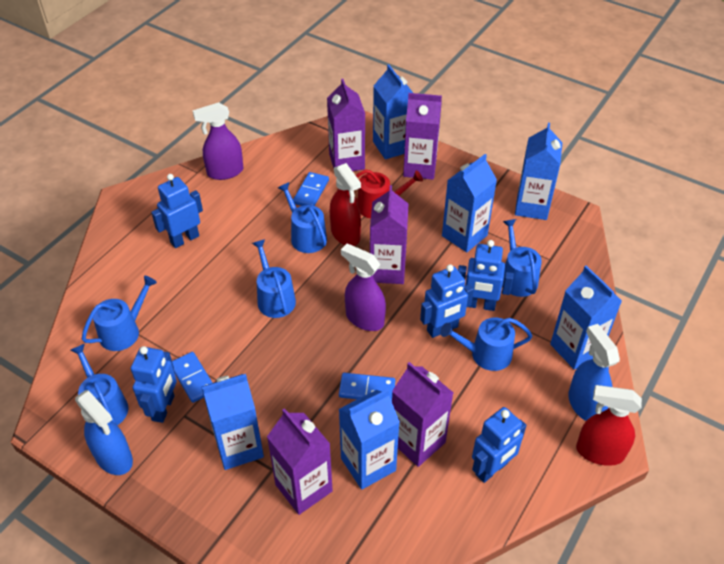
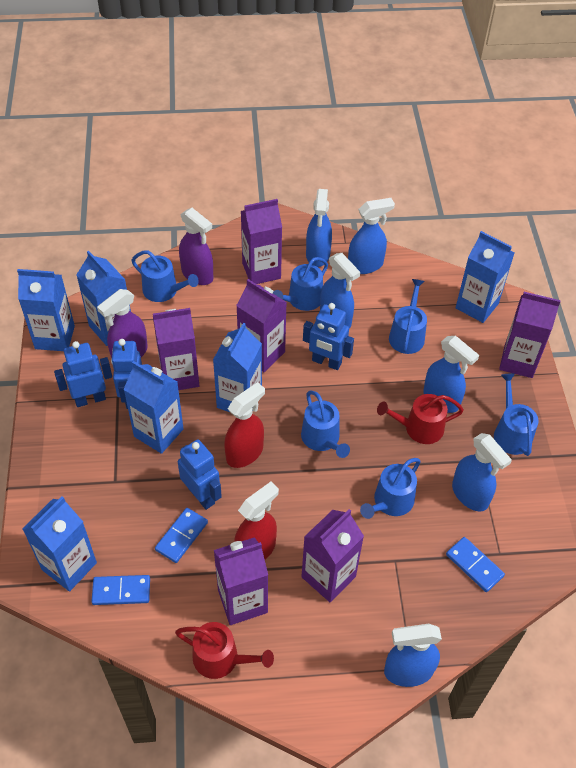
blue robot: 5 -> 4
blue spray bottle: 2 -> 6
purple carton: 5 -> 6
red watering can: 1 -> 2

